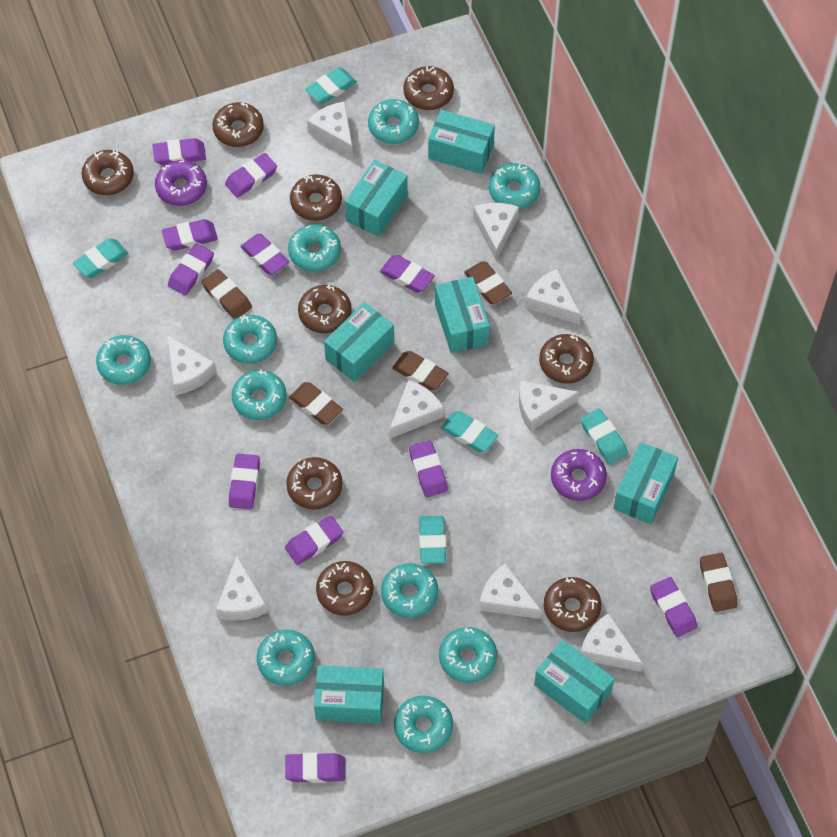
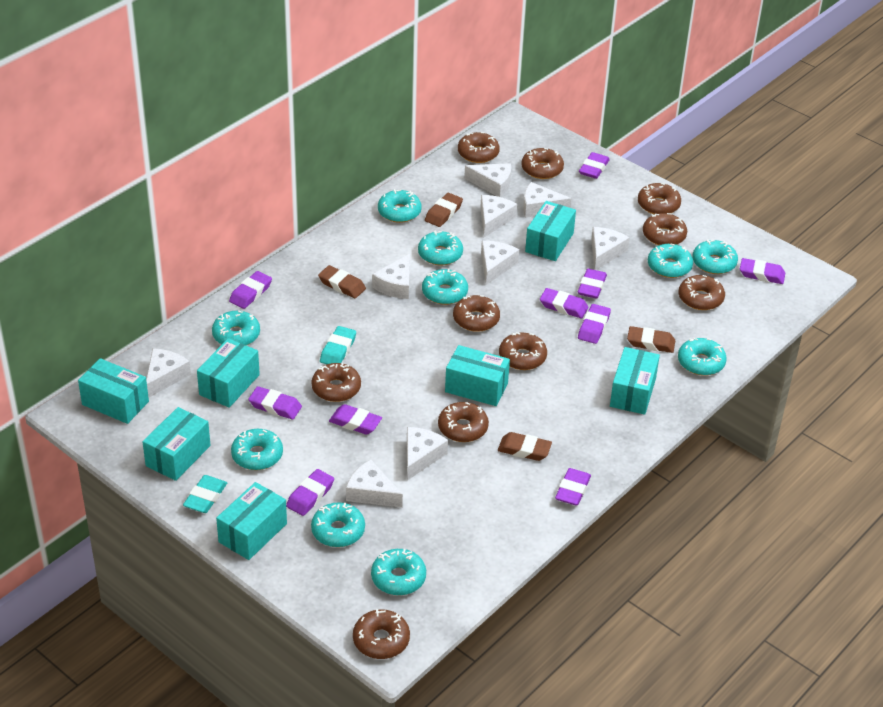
brown donut: 9 -> 10
brown eraser: 5 -> 4
purple donut: 2 -> 0
purple eraser: 11 -> 10
turquoise eraser: 5 -> 2

